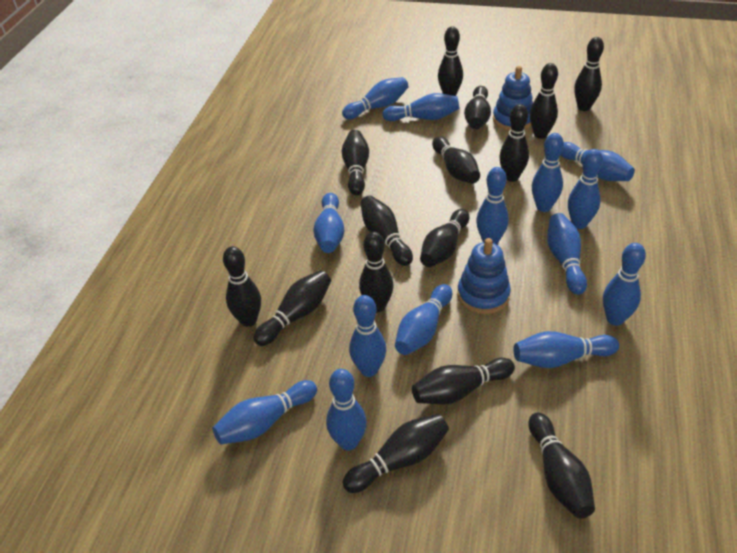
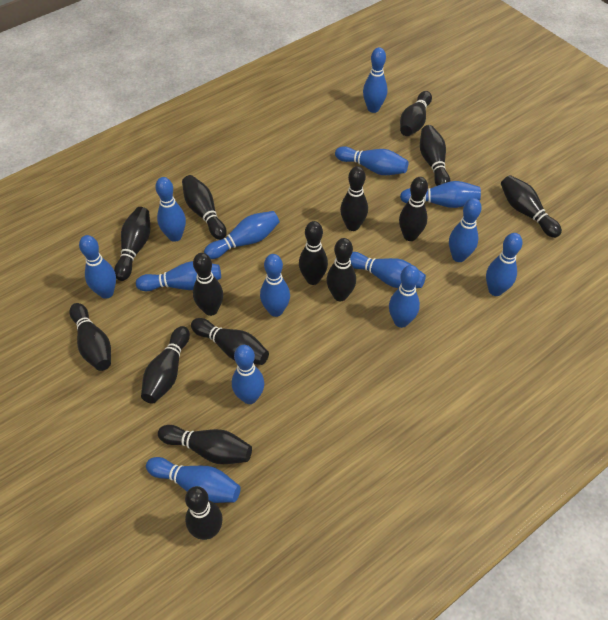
blue stacking toy: 2 -> 0

